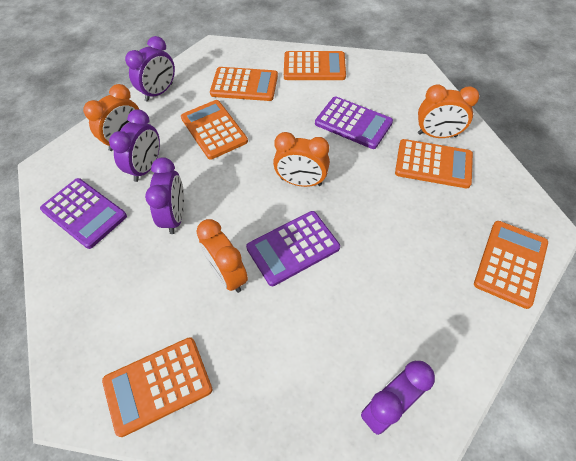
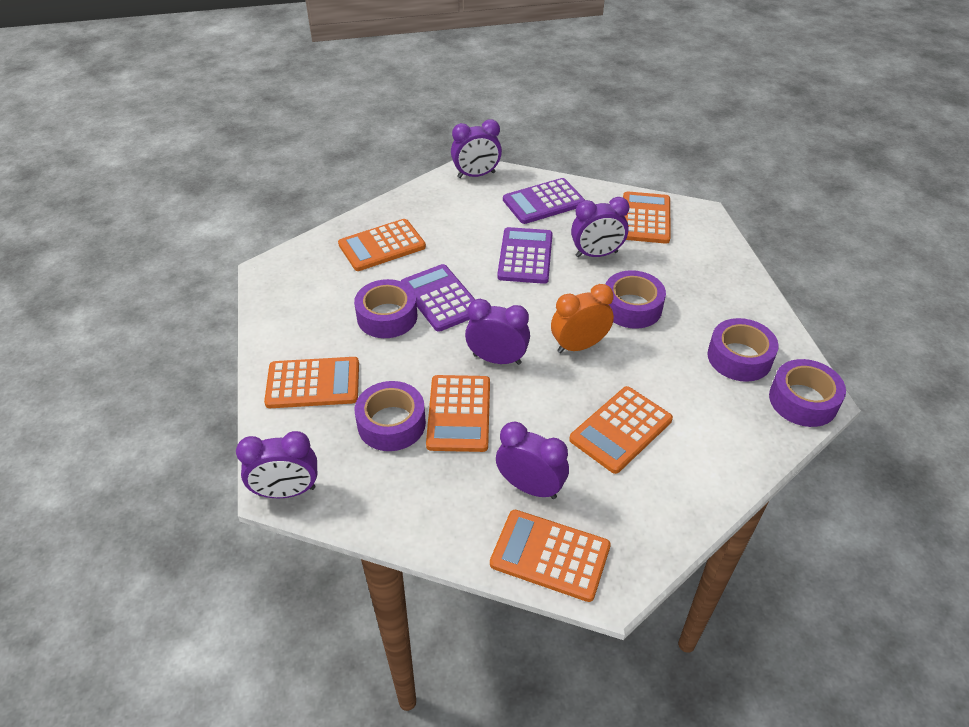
orange clock: 4 -> 1
purple clock: 4 -> 5
purple tape: 0 -> 5

